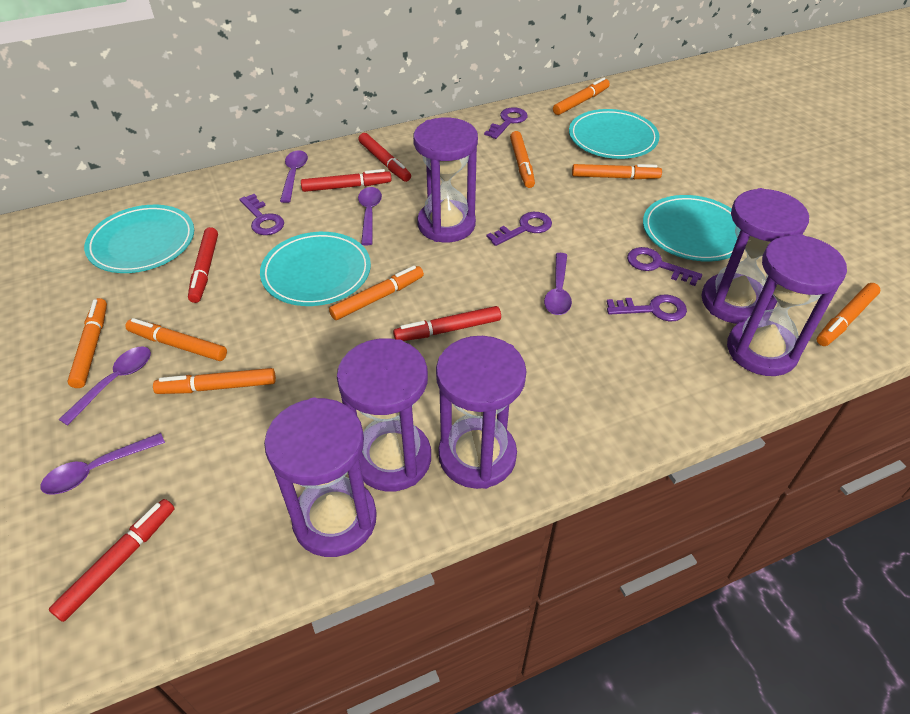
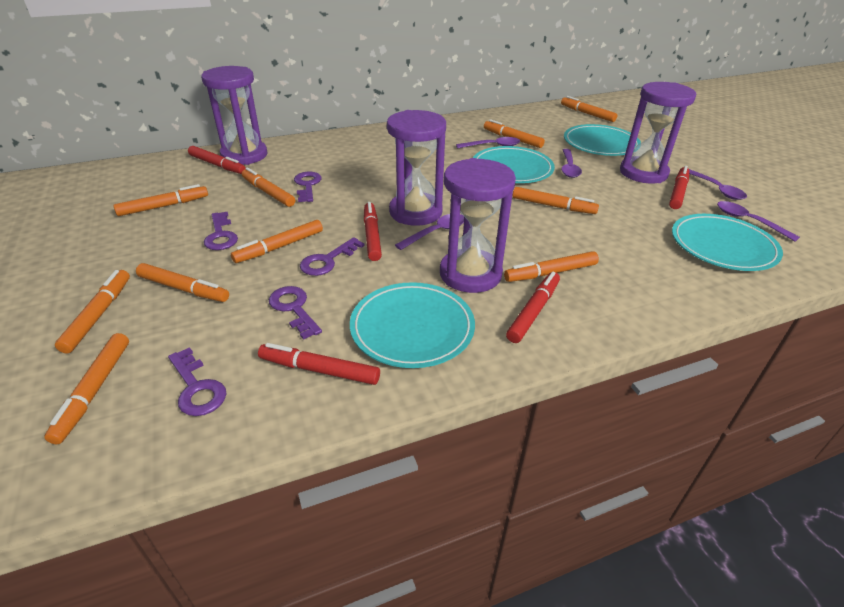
orange marker: 8 -> 10
purple hourglass: 6 -> 4

